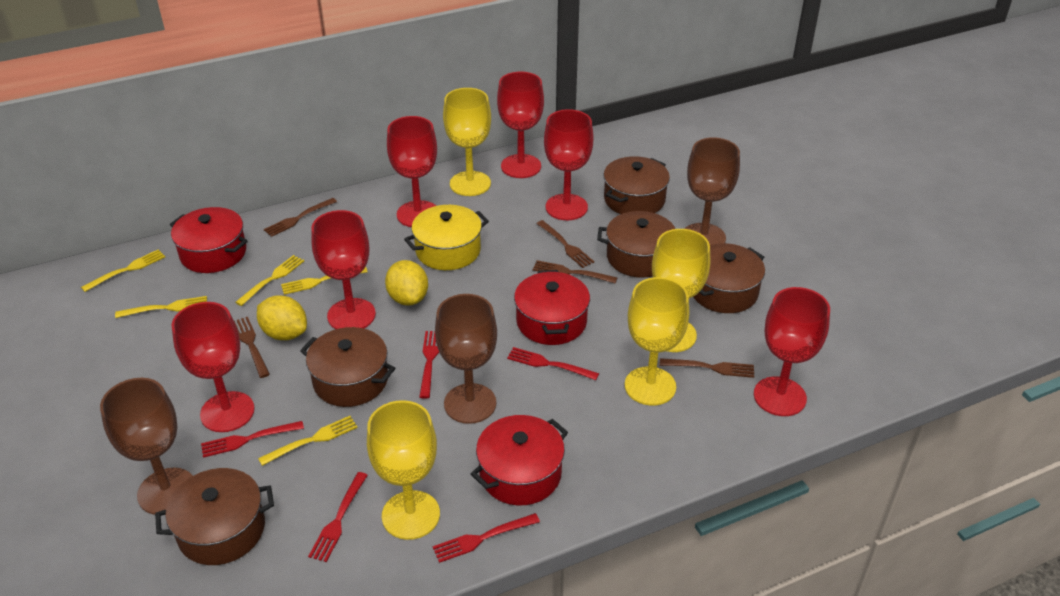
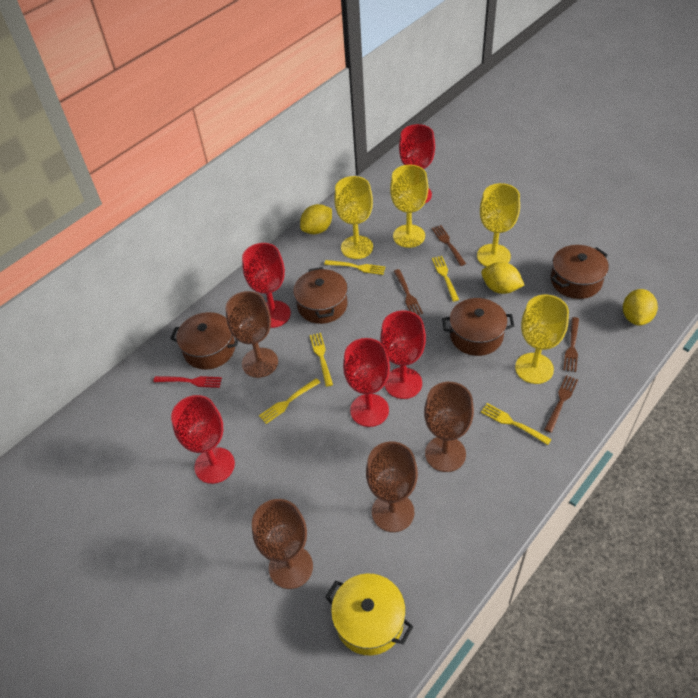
brown fork: 5 -> 4
brown goblet: 3 -> 4
brown pot: 5 -> 4
red fork: 5 -> 1
red goblet: 6 -> 5
red pot: 3 -> 0
yellow lemon: 2 -> 3

